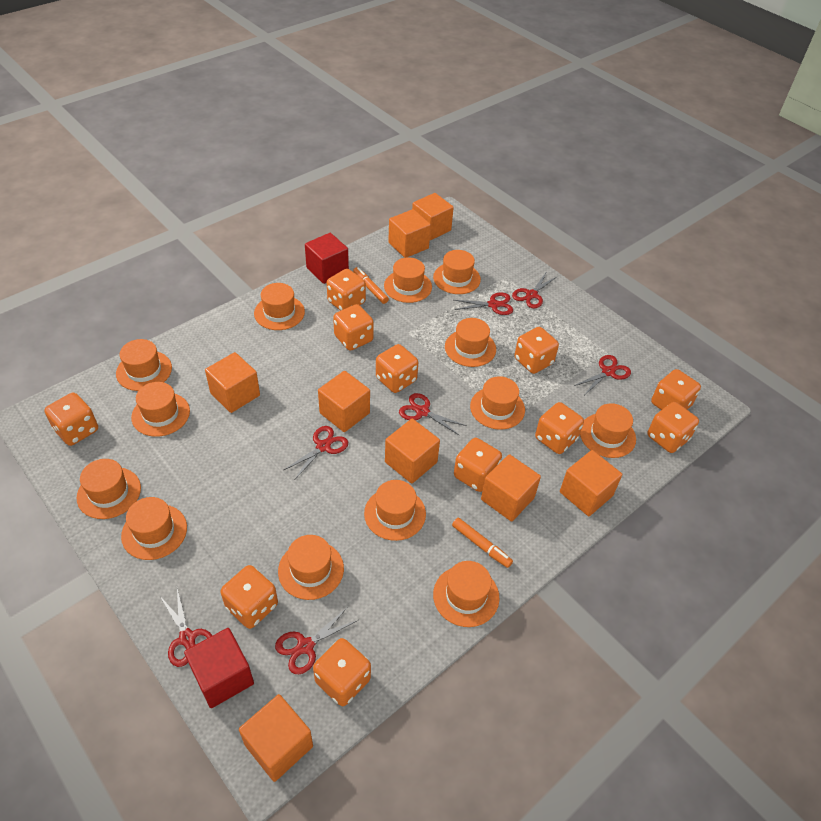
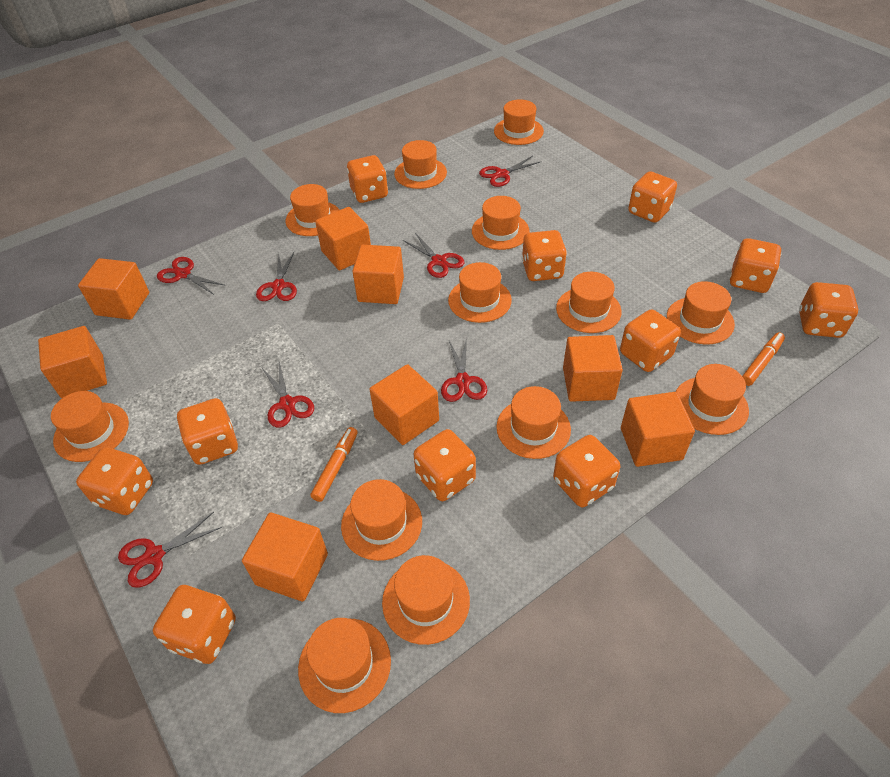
red cube: 2 -> 0

